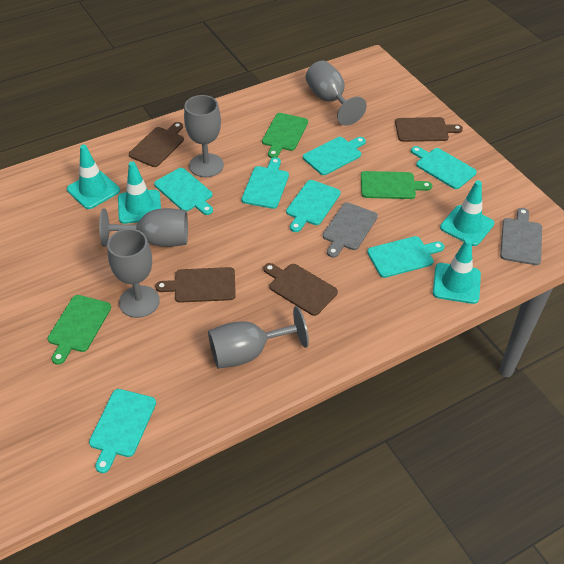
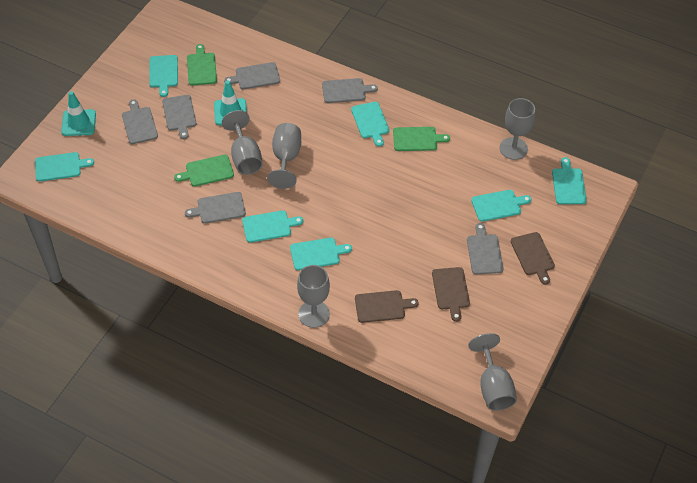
brown cutting board: 4 -> 3
grey cutting board: 2 -> 6
turquoise traffic cone: 4 -> 2

